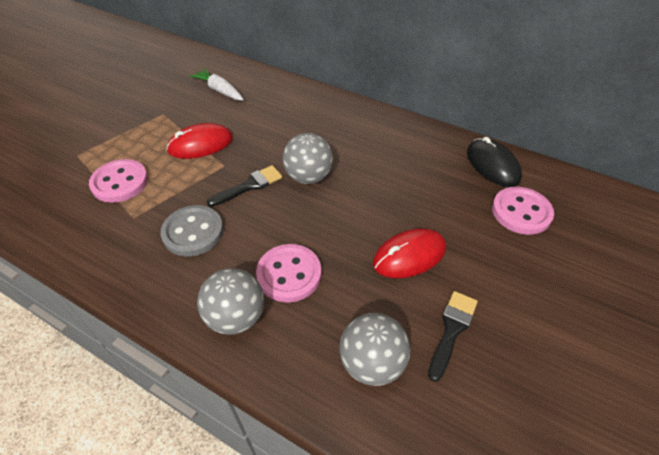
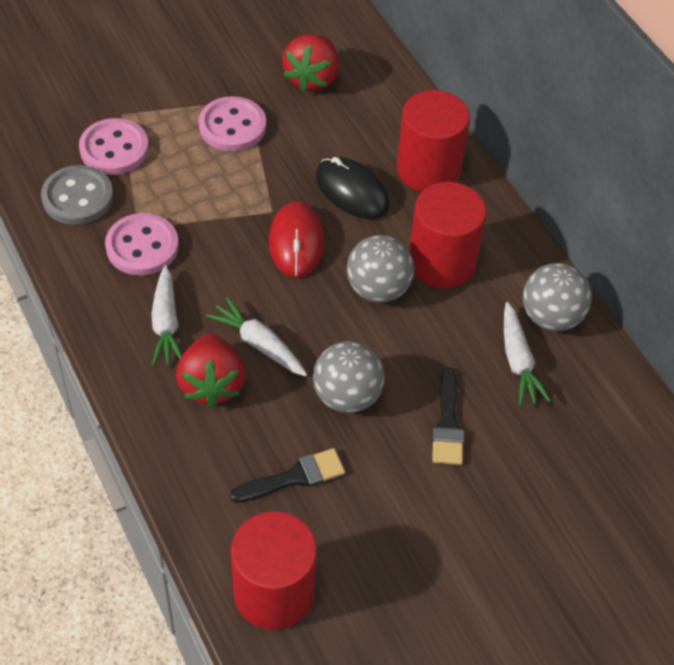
red cylinder: 0 -> 3
red mouse: 2 -> 1
red strawberry: 0 -> 2
white carrot: 1 -> 3

